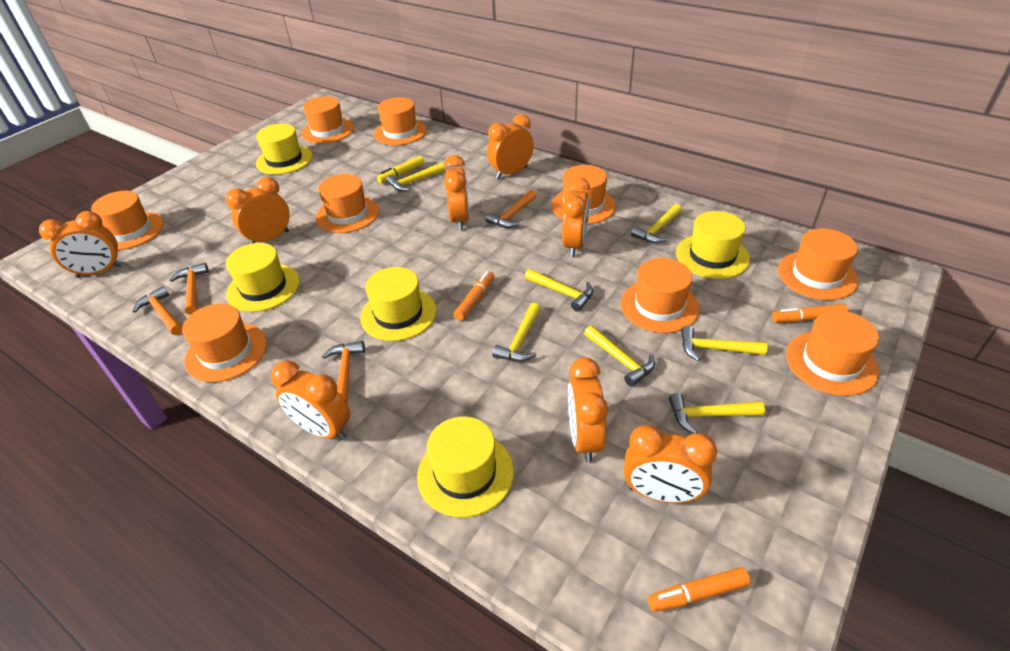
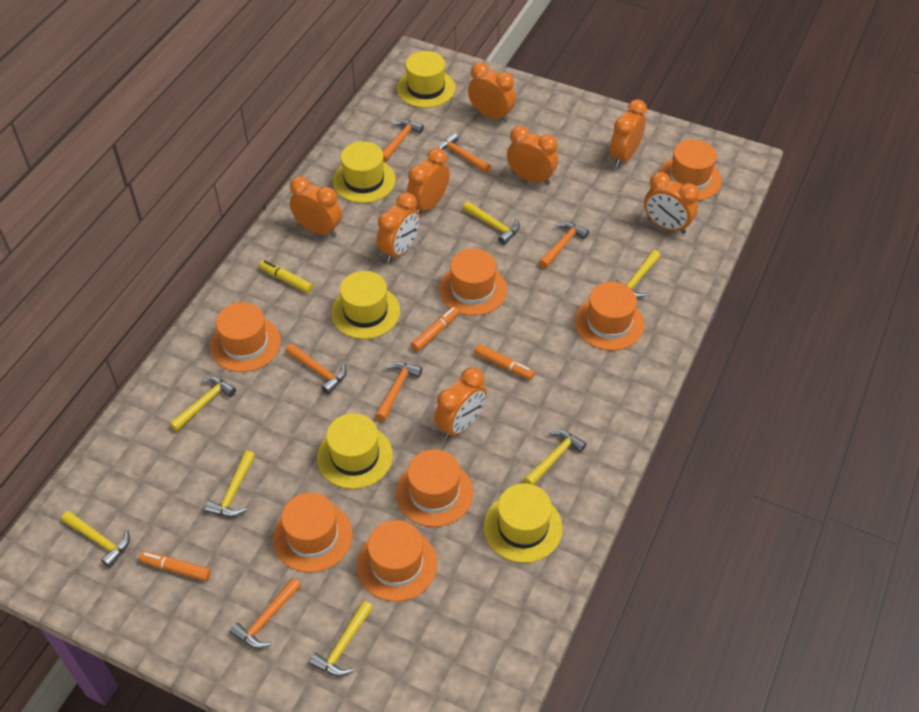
orange hammer: 4 -> 6
orange hat: 9 -> 7

